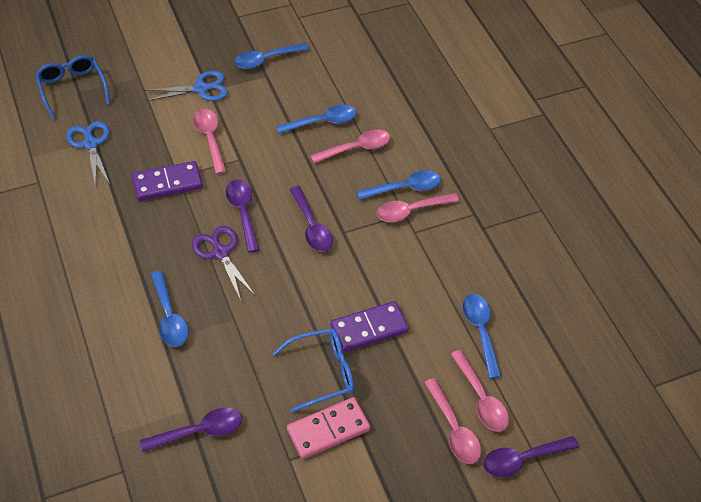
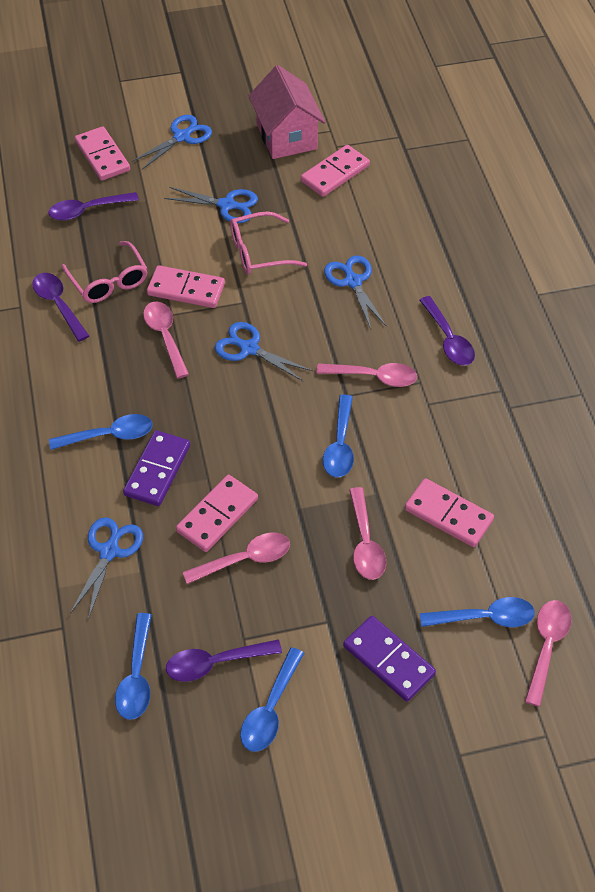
blue glasses: 2 -> 0
blue scissors: 2 -> 5
pink domino: 1 -> 5
pink glasses: 0 -> 2
pink house: 0 -> 1
purple scissors: 1 -> 0

